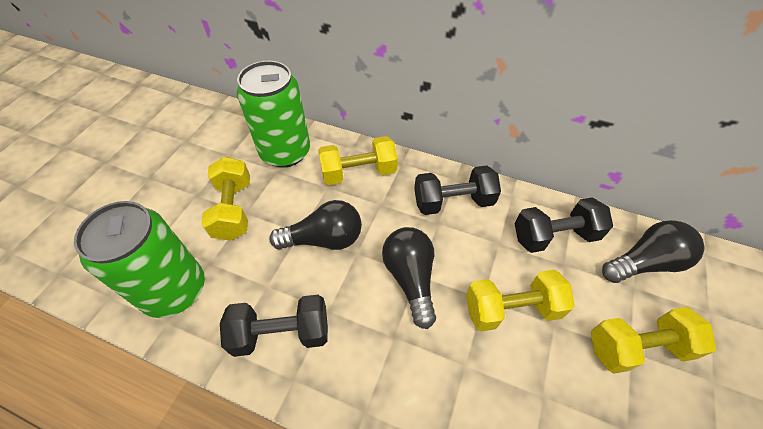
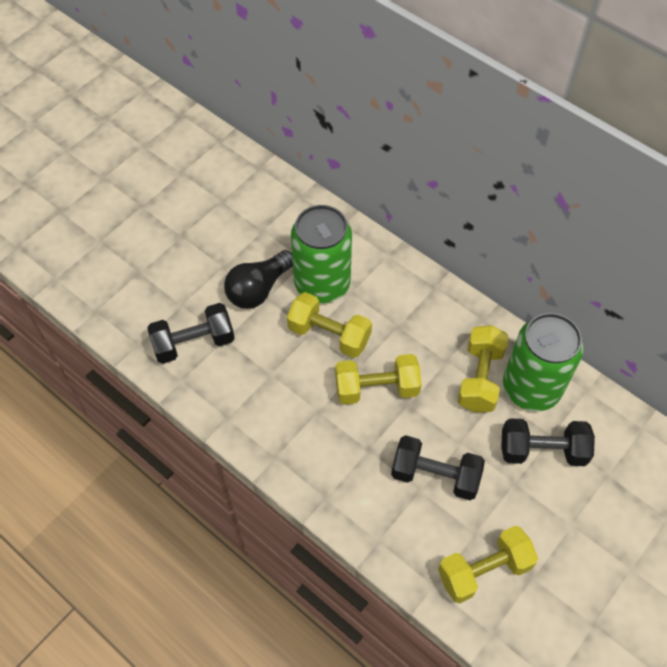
black light bulb: 3 -> 1

